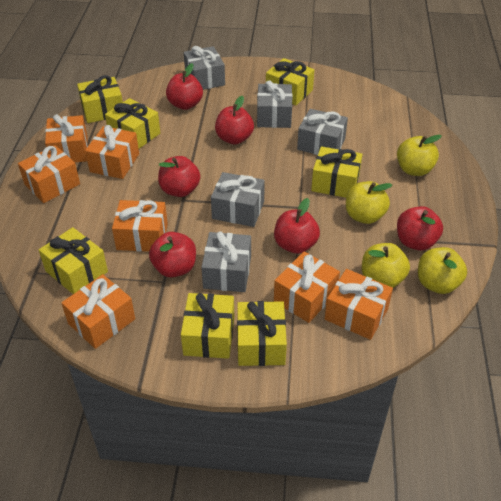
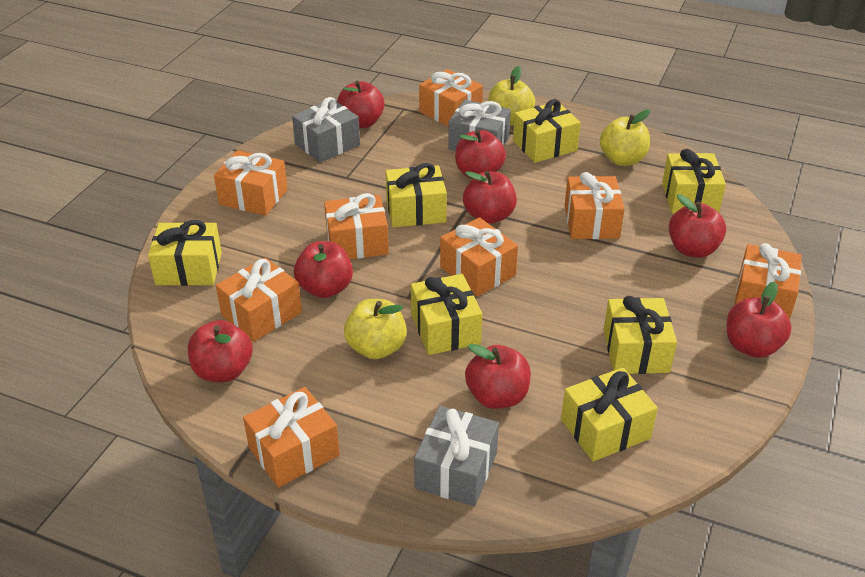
grey gift: 5 -> 3
orange gift: 7 -> 8
red apple: 6 -> 8
yellow apple: 4 -> 3

